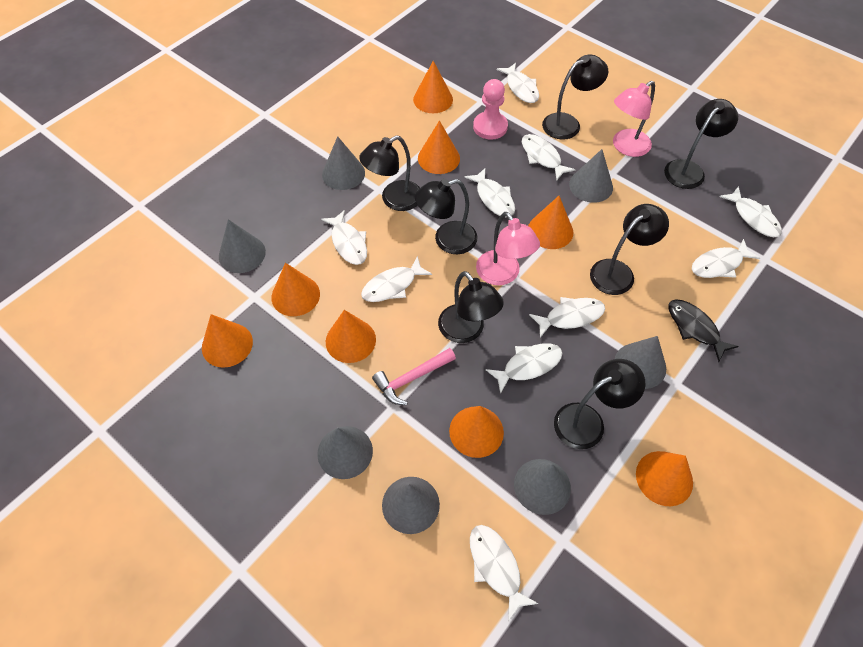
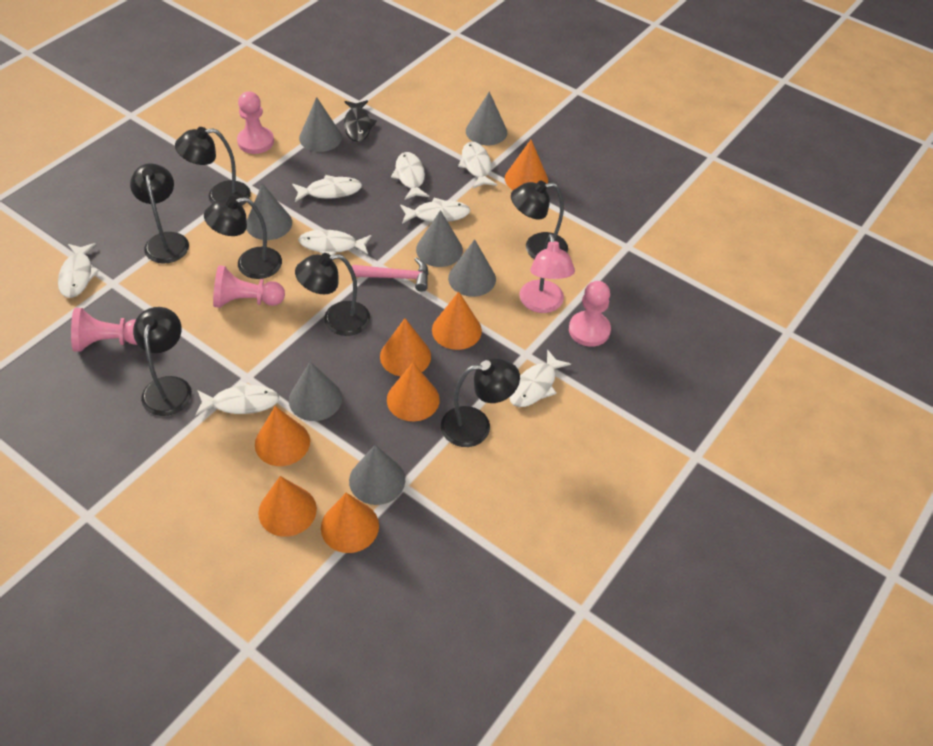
orange cone: 8 -> 7
pink lamp: 2 -> 1
pink pawn: 1 -> 4
white fish: 10 -> 8

